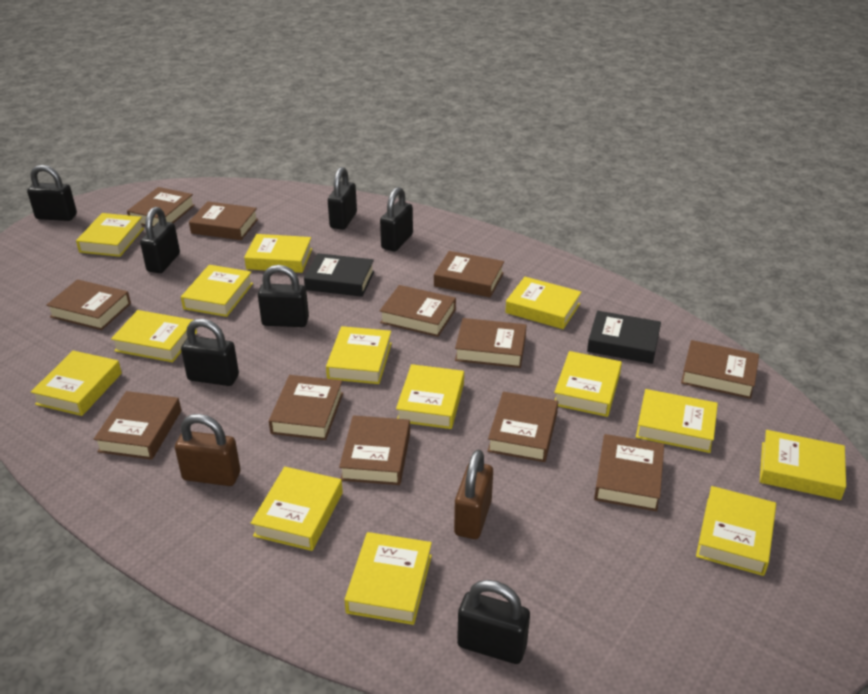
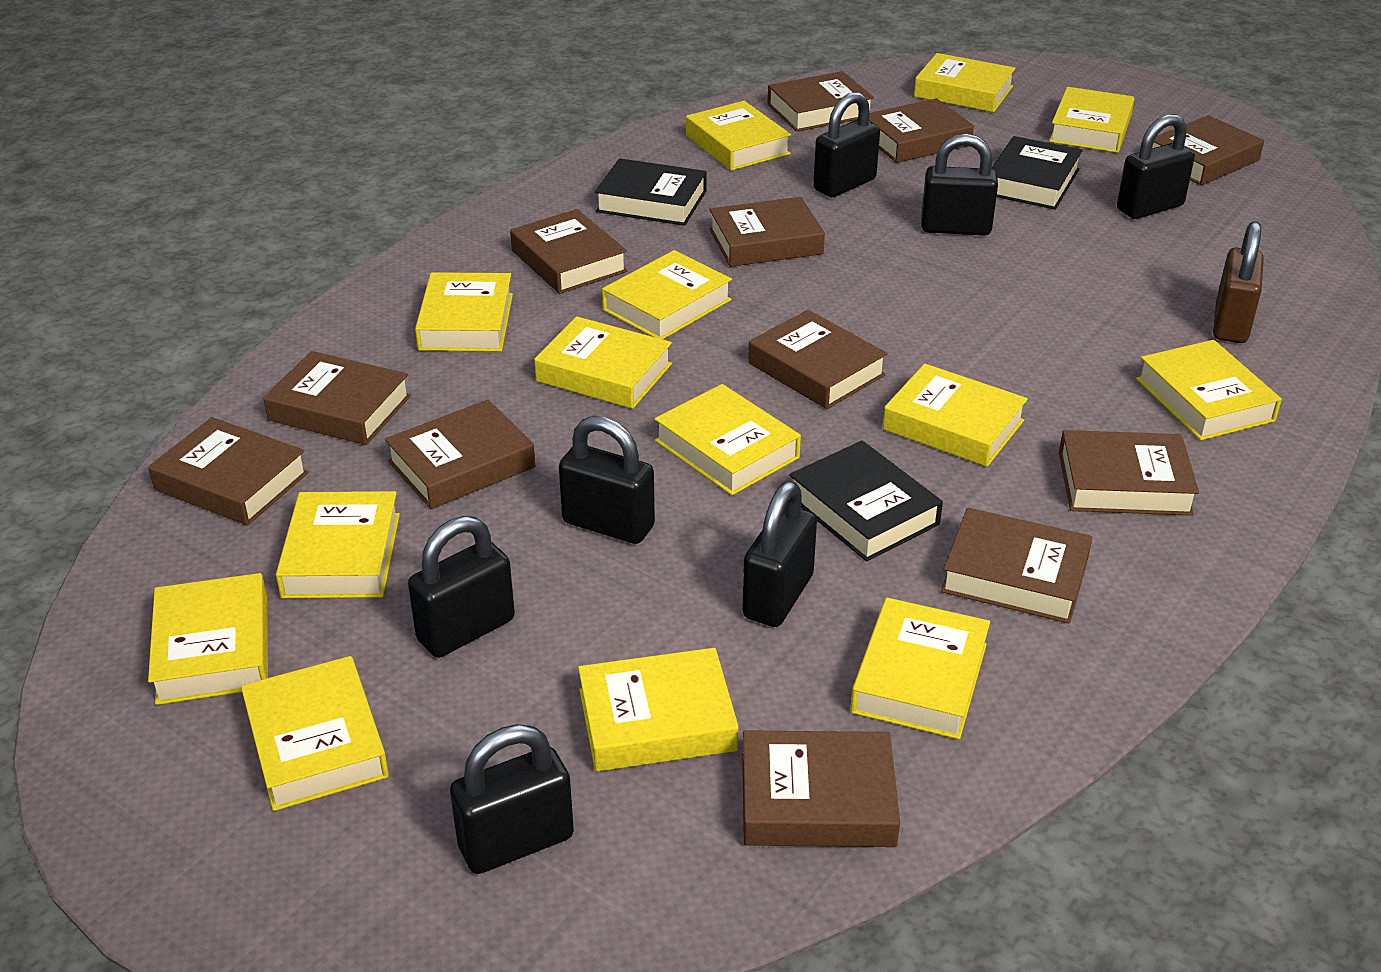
black book: 2 -> 3
brown padlock: 2 -> 1

